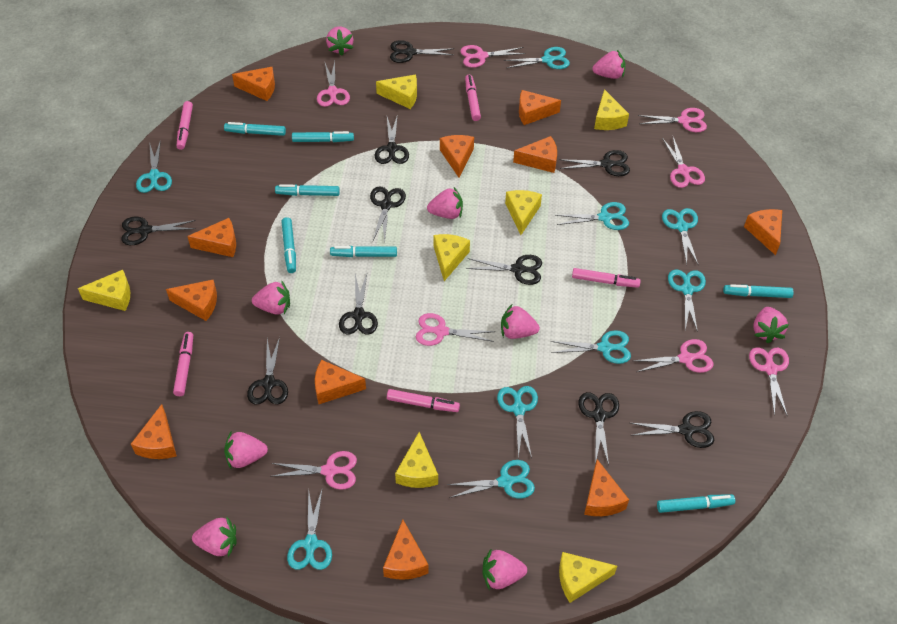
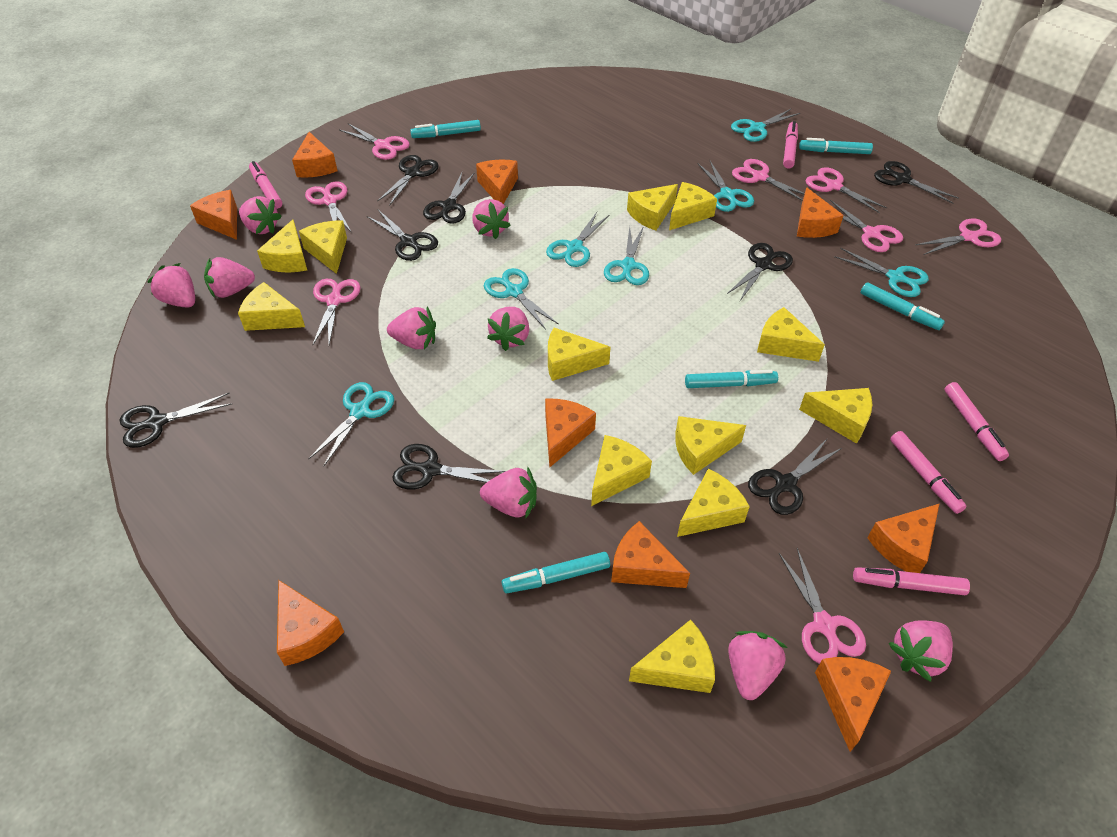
black scissors: 10 -> 8
orange cheese: 11 -> 9
turquoise marker: 7 -> 5
turquoise scissors: 9 -> 7
yellow cheese: 7 -> 12

